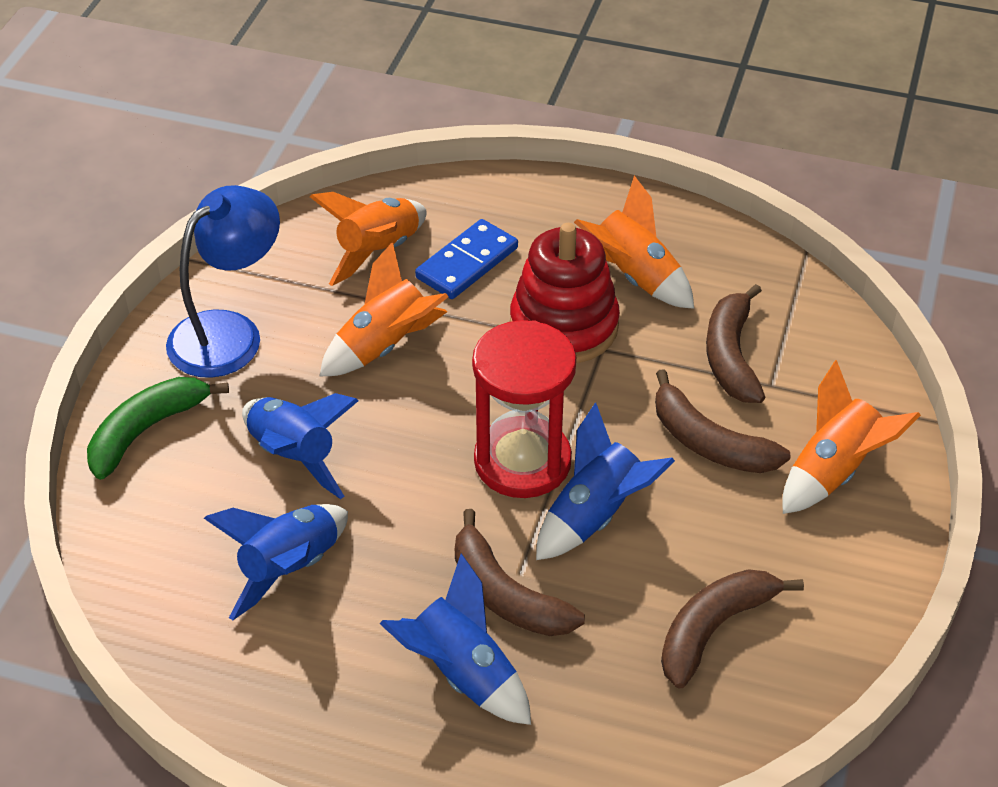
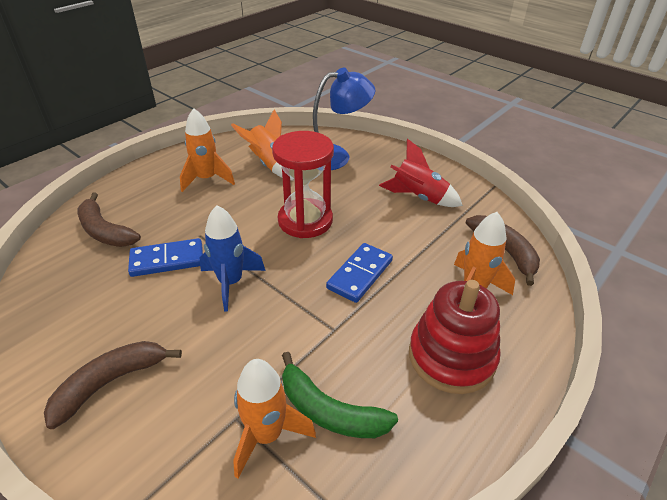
blue domino: 1 -> 2
blue rocket: 4 -> 1
brown banana: 4 -> 3
red rocket: 0 -> 1

